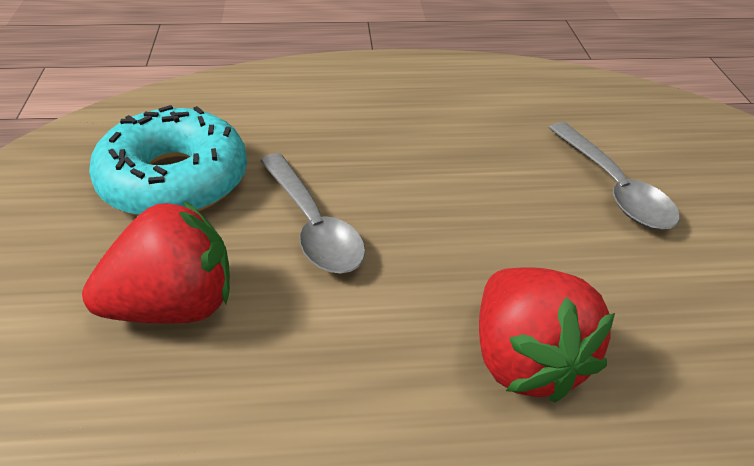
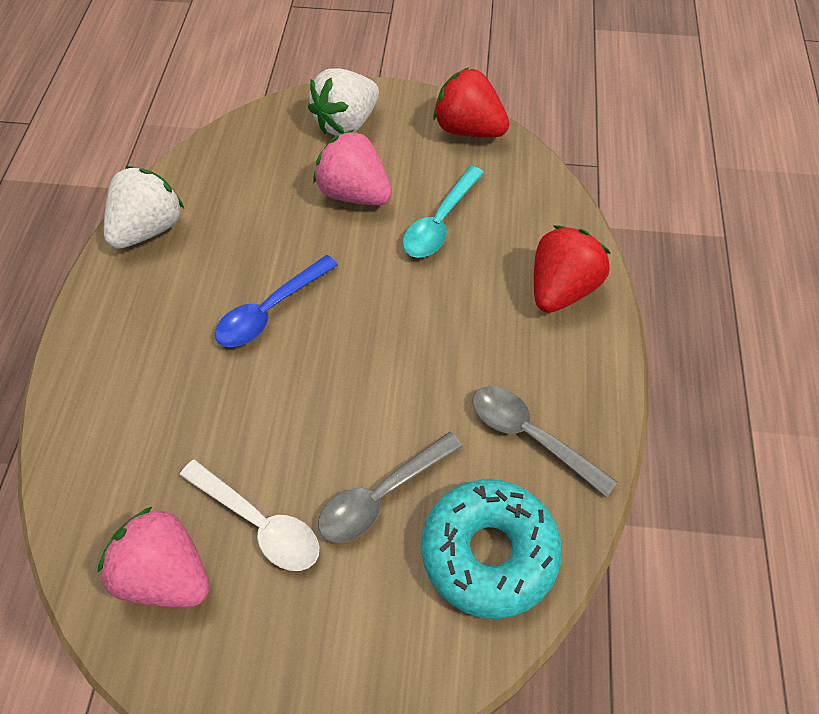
blue spoon: 0 -> 1
pink strawberry: 0 -> 2
turquoise spoon: 0 -> 1
white spoon: 0 -> 1
white strawberry: 0 -> 2

